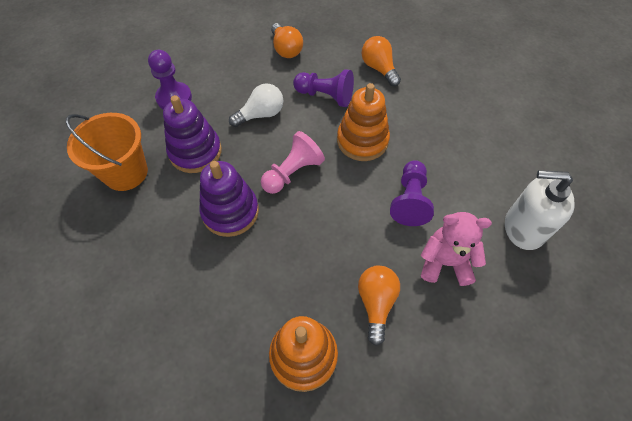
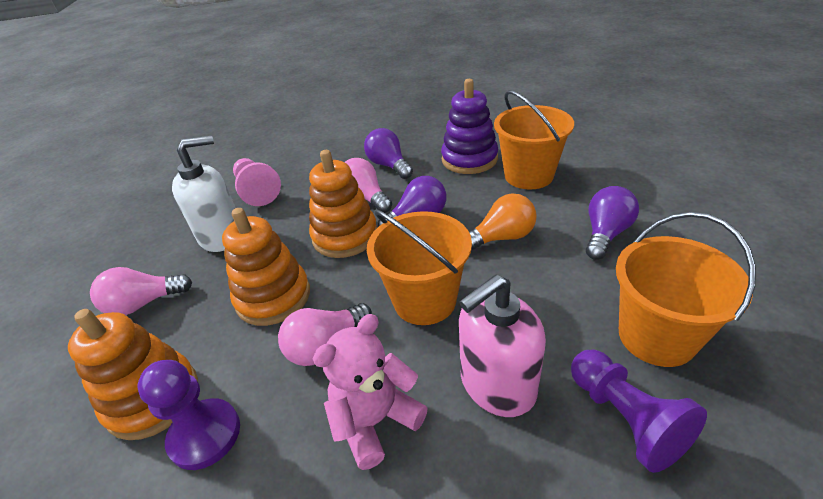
orange bucket: 1 -> 3
orange light bulb: 3 -> 1
orange stacking toy: 2 -> 3
pink light bulb: 0 -> 3
pink soap dispenser: 0 -> 1
purple light bulb: 0 -> 3
purple pawn: 3 -> 2
purple stacking toy: 2 -> 1
white light bulb: 1 -> 0

